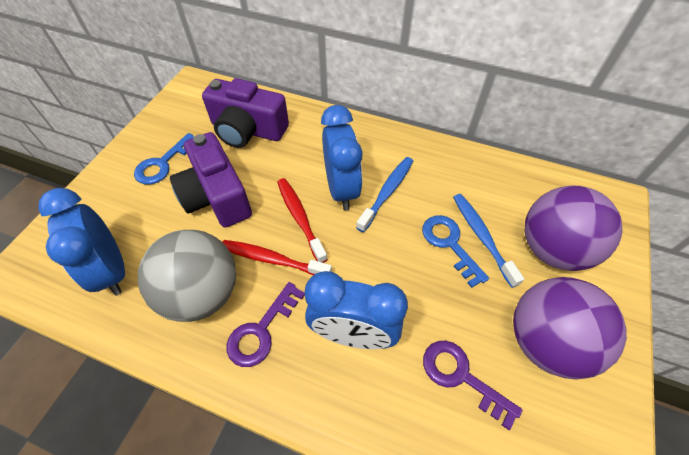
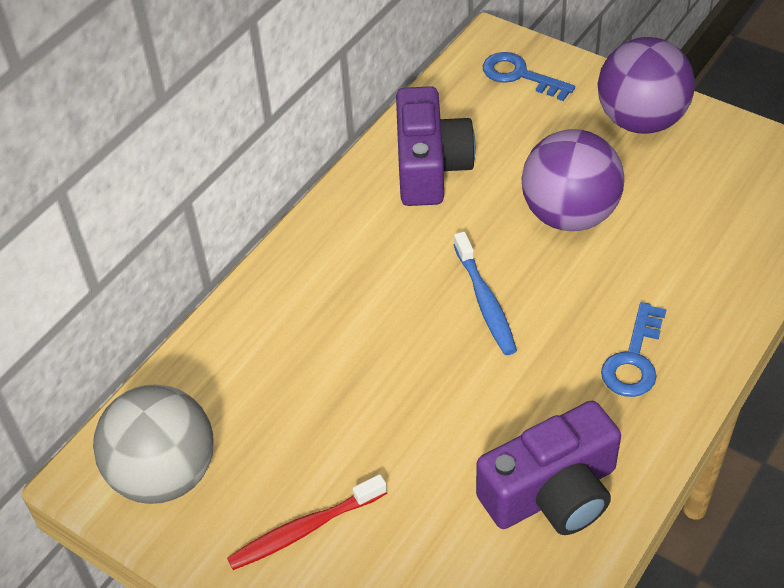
blue clock: 3 -> 0
blue toothbrush: 2 -> 1
purple key: 2 -> 0
red toothbrush: 2 -> 1

